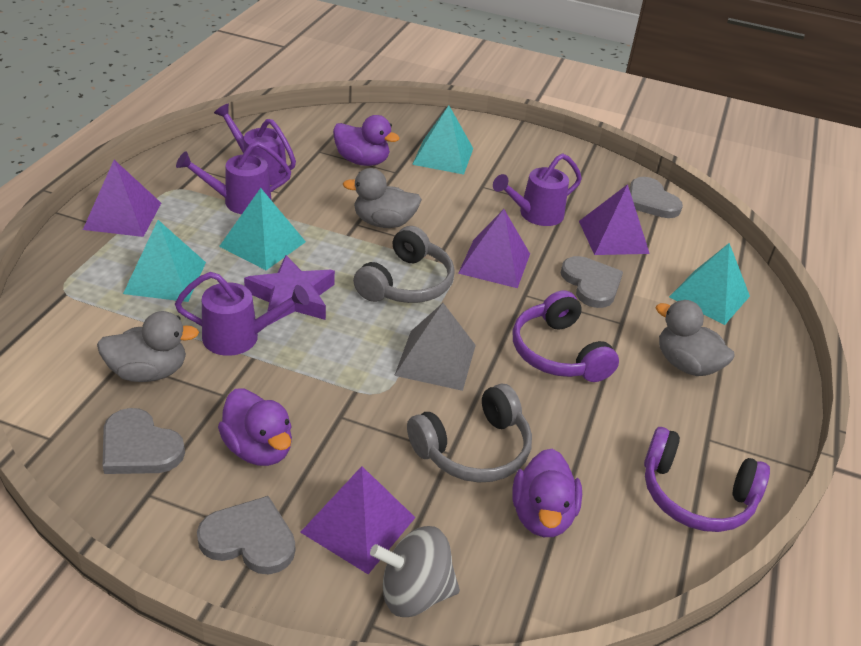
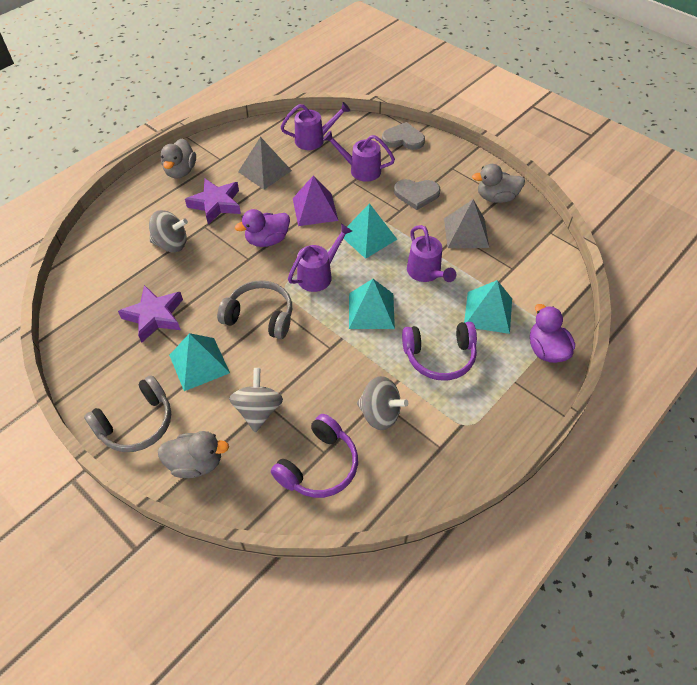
grey heart: 4 -> 2
grey pyramid: 1 -> 2
grey spinning top: 1 -> 3
purple duck: 3 -> 2
purple pyramid: 4 -> 1
purple star: 1 -> 2

